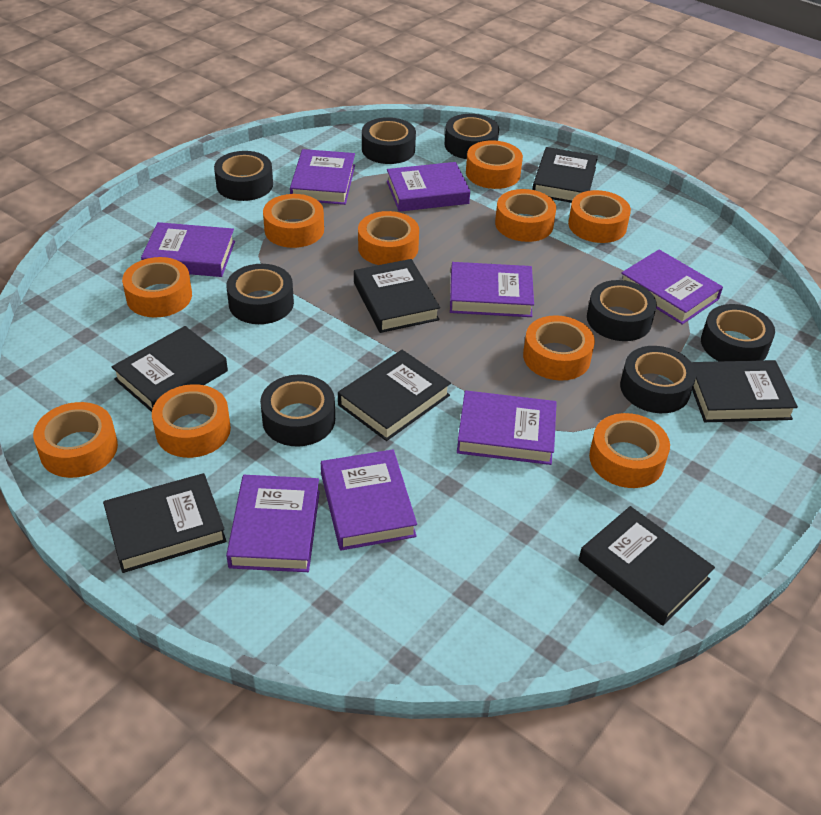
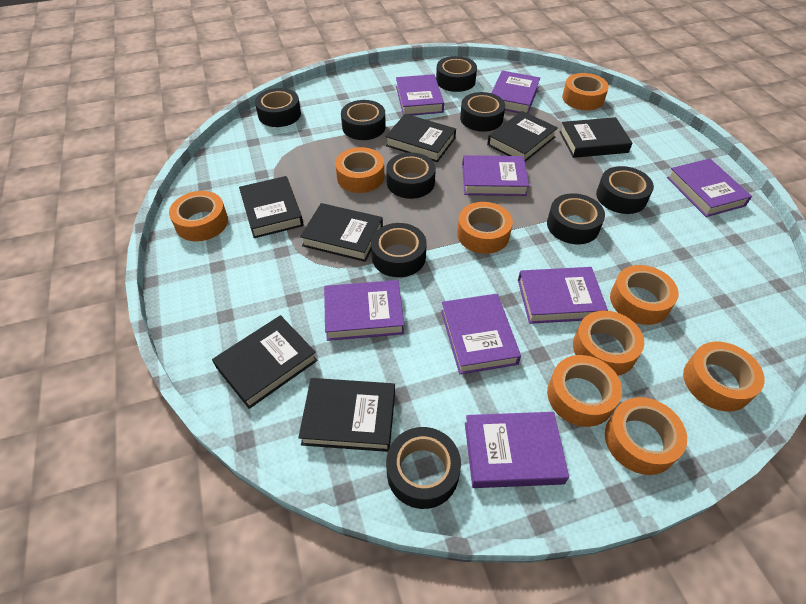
black tape: 8 -> 9
orange tape: 10 -> 9

